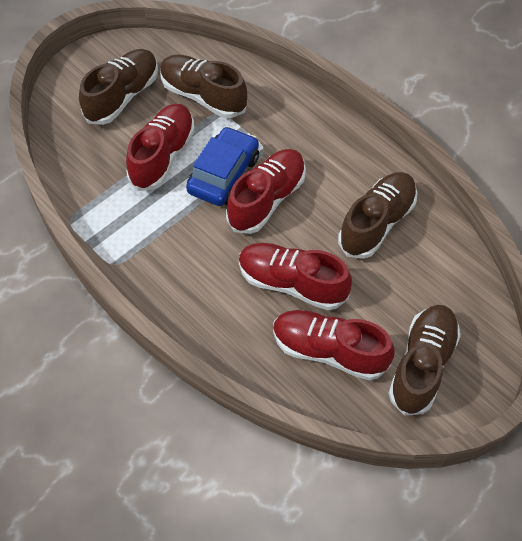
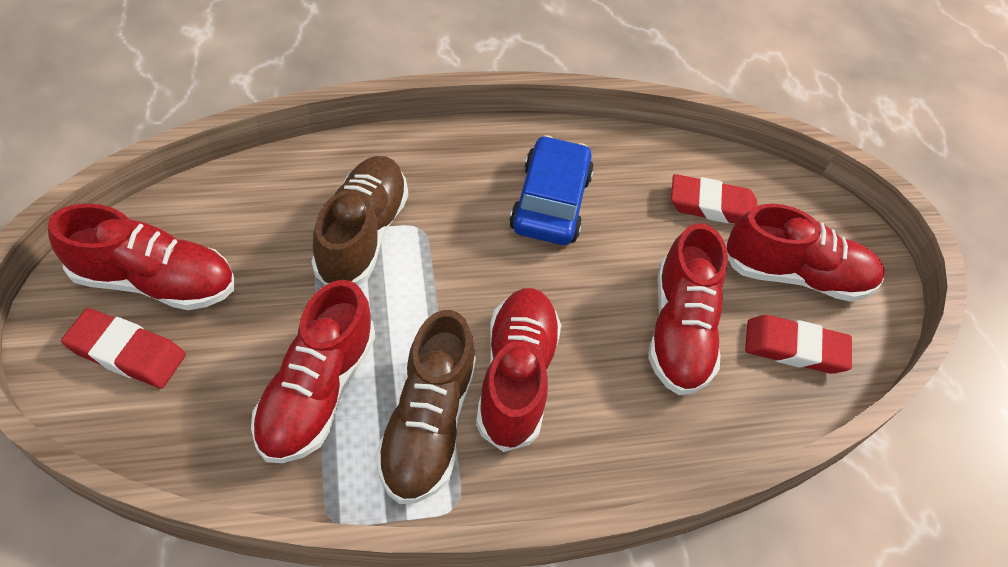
brown shoe: 4 -> 2
red eraser: 0 -> 3
red shoe: 4 -> 5

